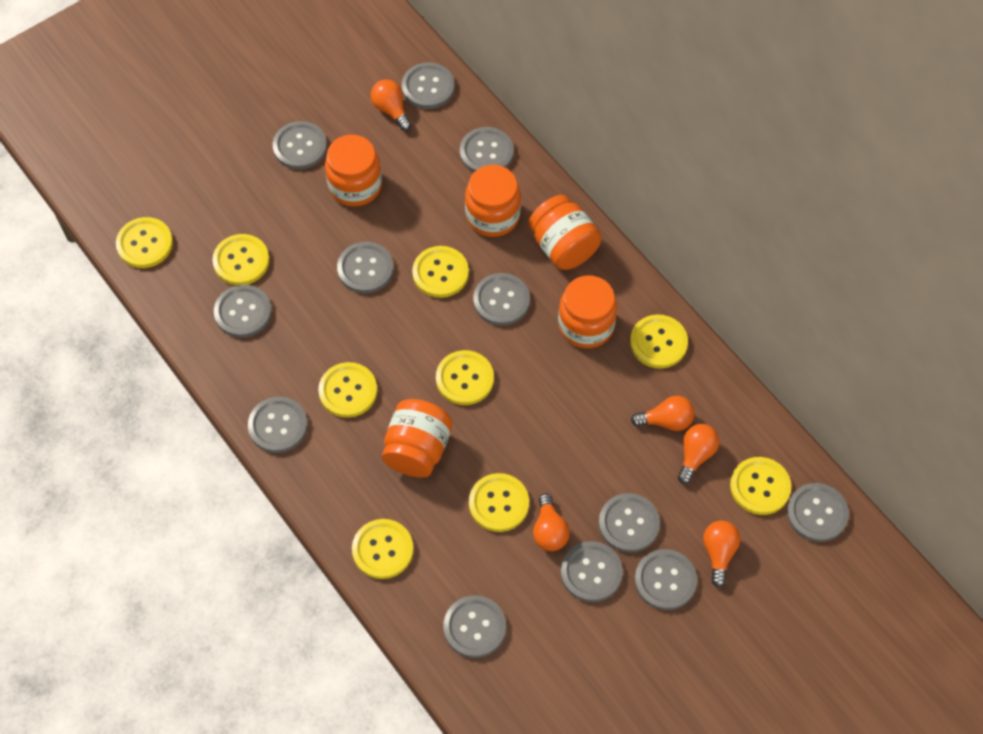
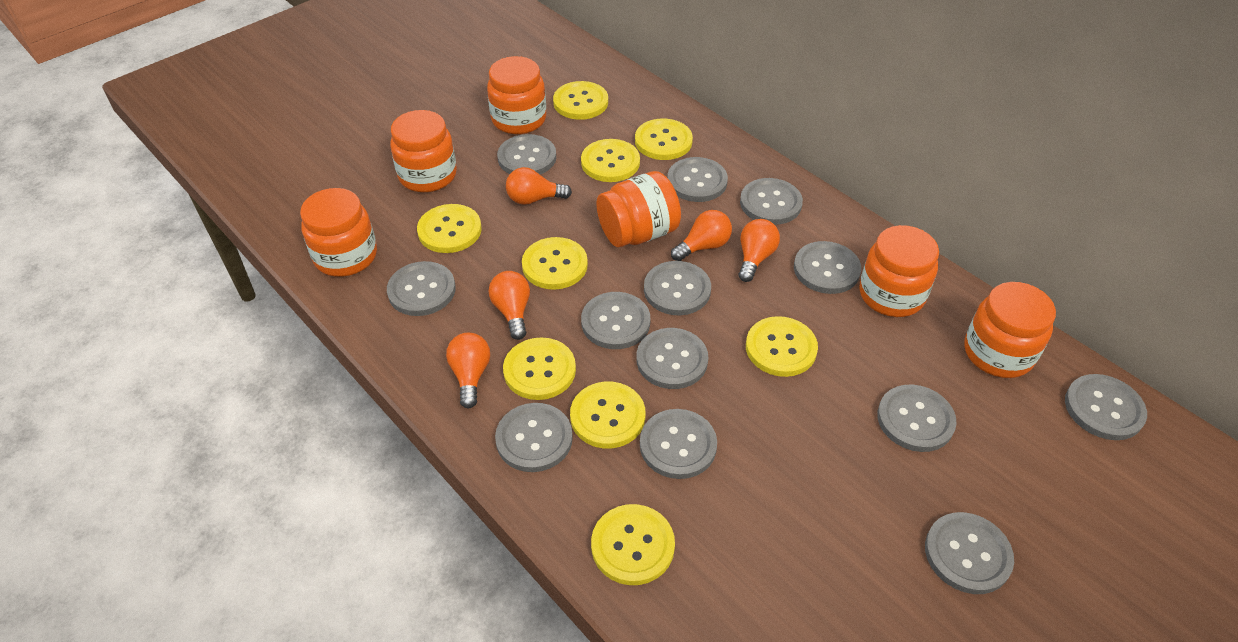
grey button: 12 -> 13
orange jar: 5 -> 6

